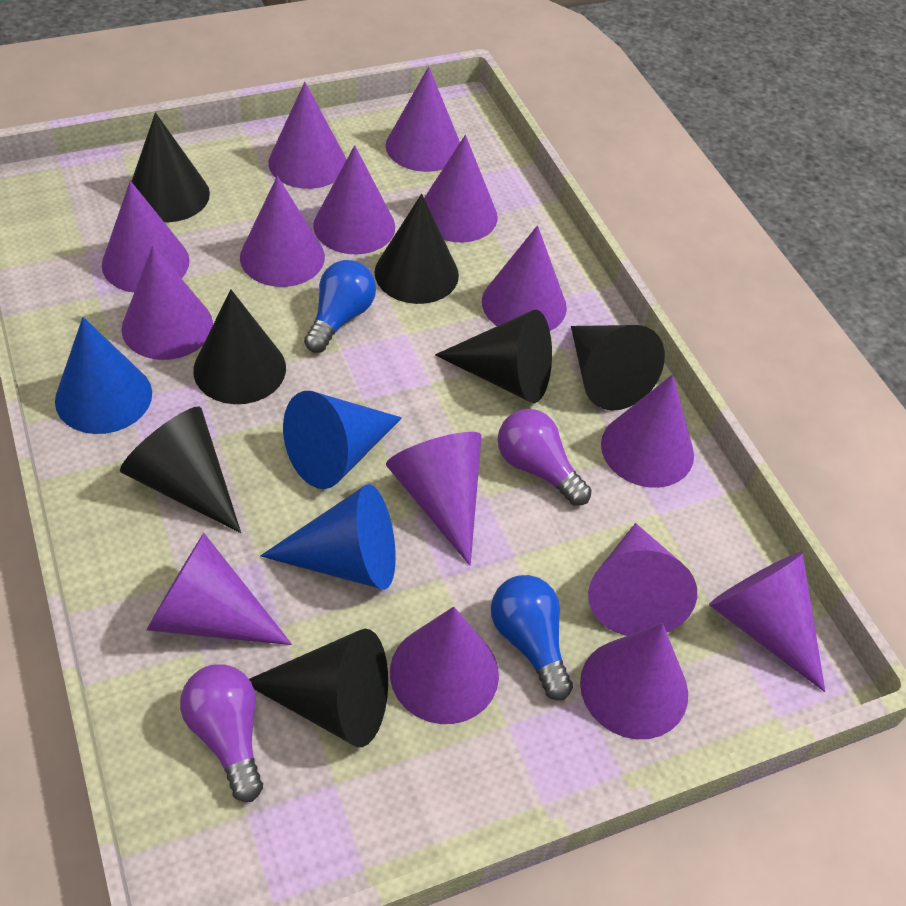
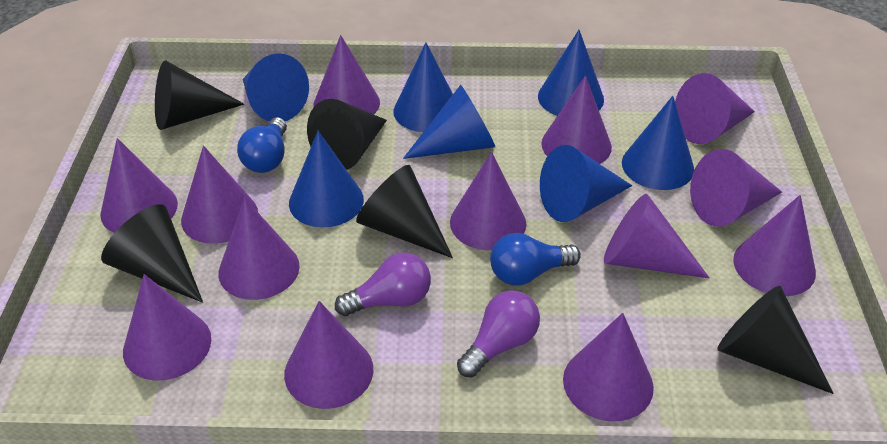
black cone: 7 -> 5
blue cone: 3 -> 7
purple cone: 15 -> 13

